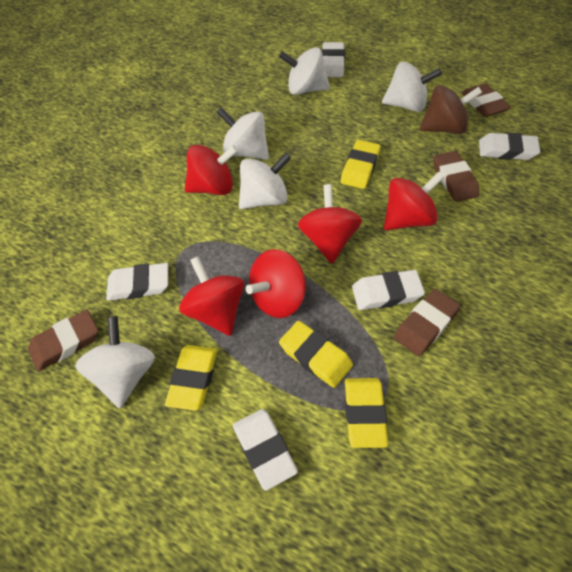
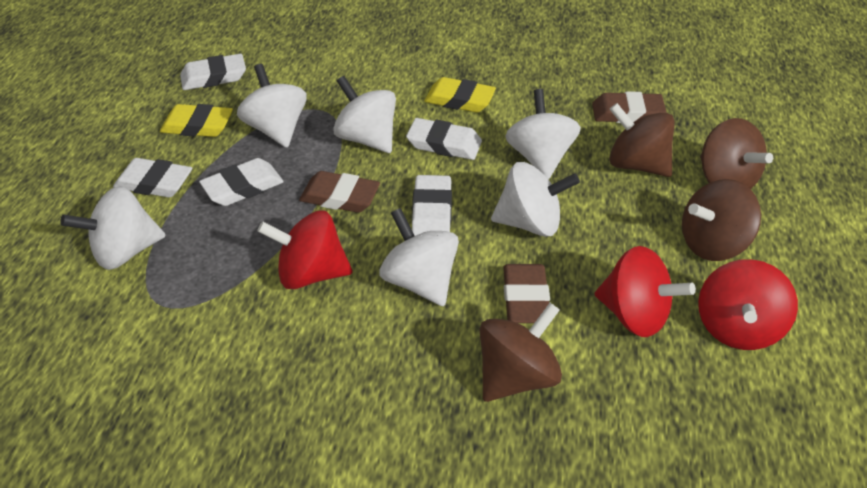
brown eraser: 4 -> 3
brown spinning top: 1 -> 4
red spinning top: 5 -> 3
white spinning top: 5 -> 6
yellow eraser: 4 -> 2

